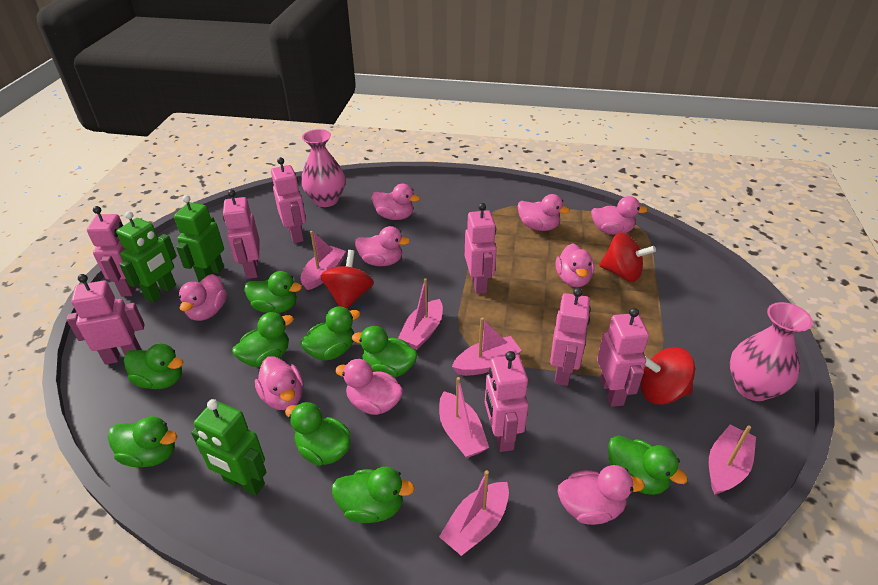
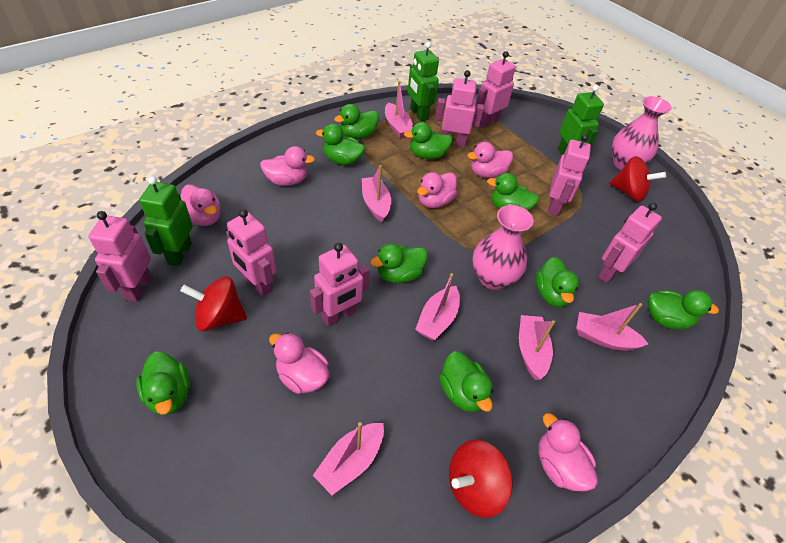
pink duck: 9 -> 6
pink robot: 8 -> 7

